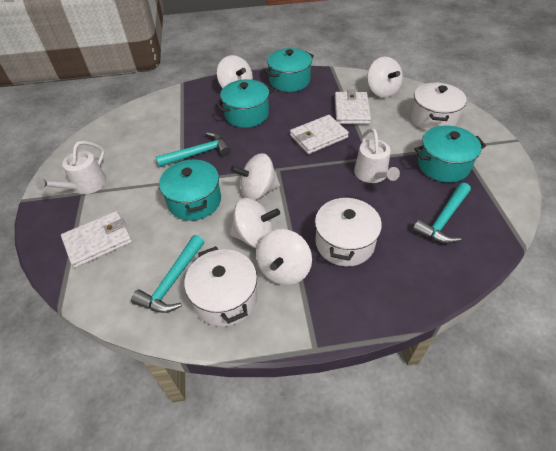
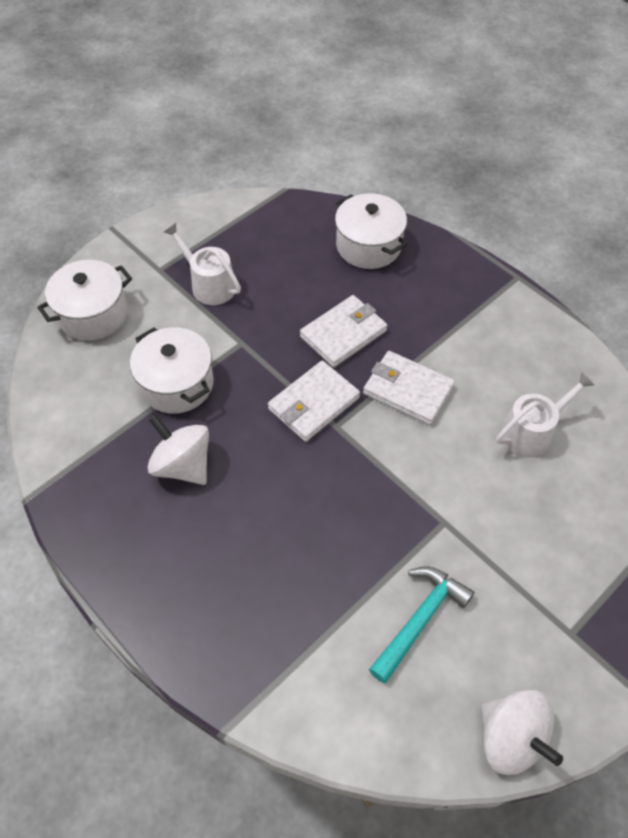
turquoise hammer: 3 -> 1
turquoise pot: 4 -> 0
white spinning top: 5 -> 2

